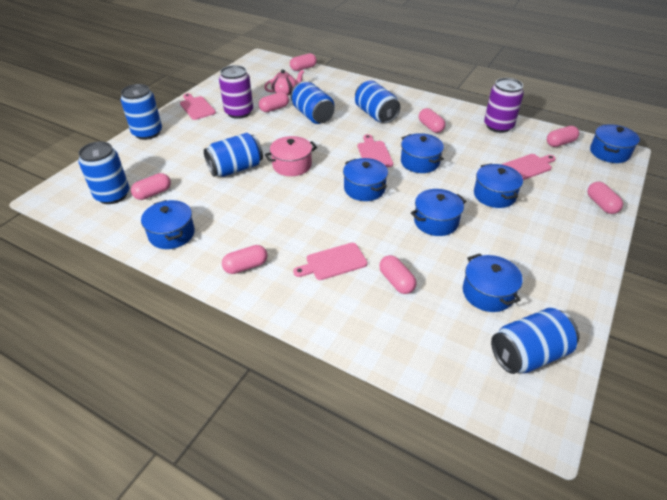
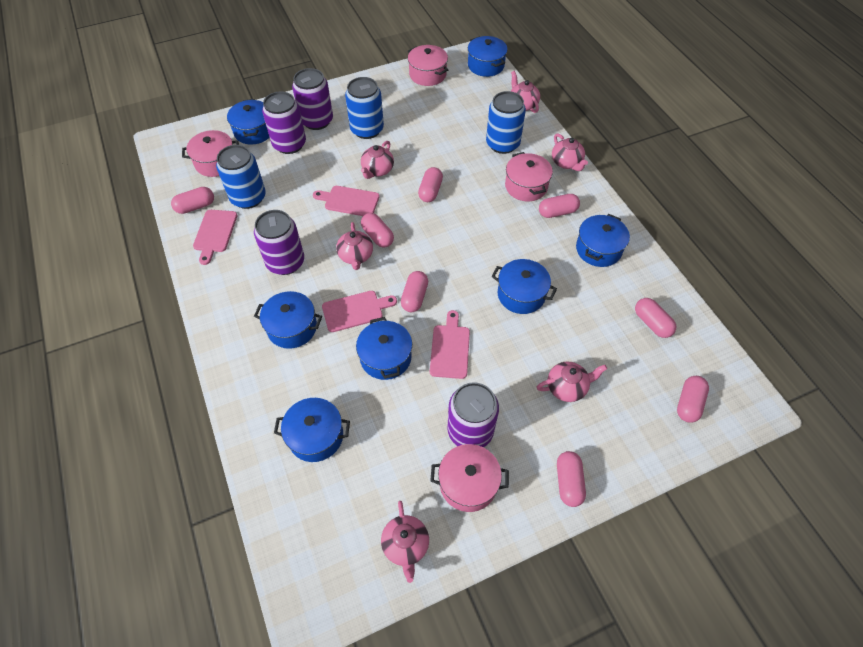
blue can: 6 -> 3
pink pot: 1 -> 4
pink teapot: 1 -> 6
purple can: 2 -> 4

